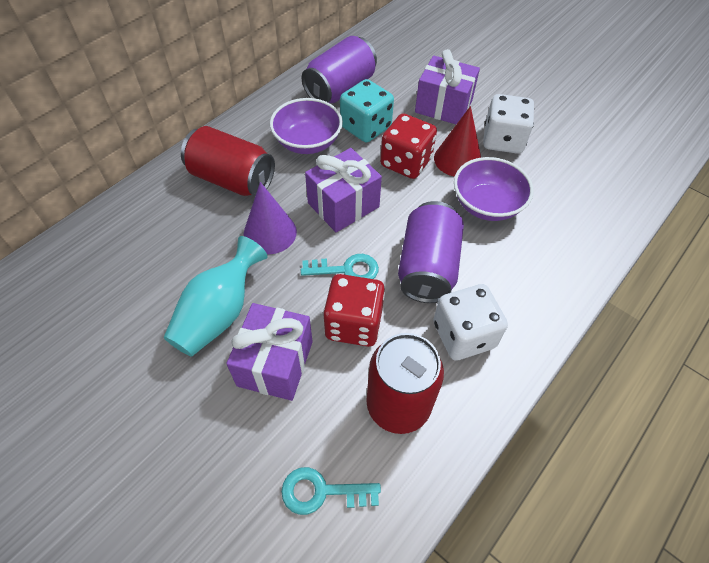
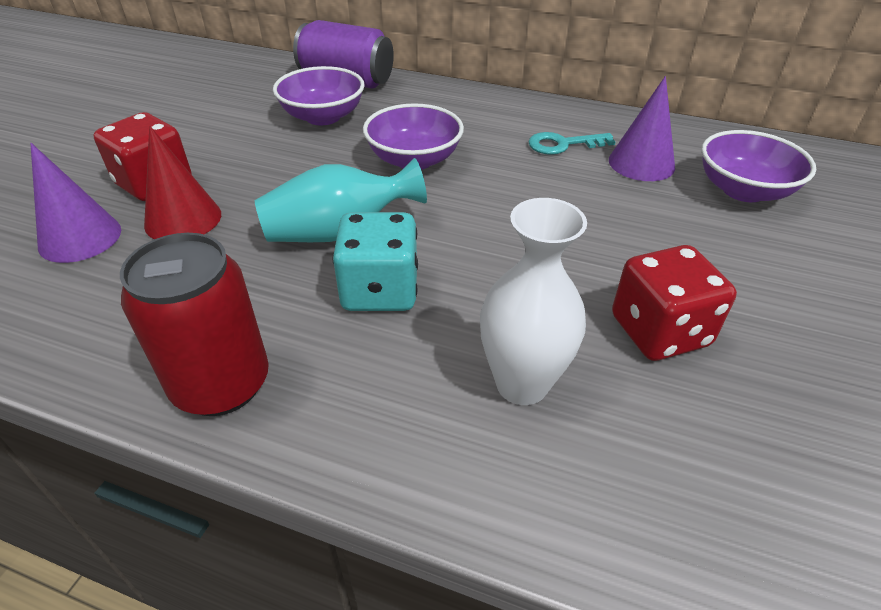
purple bowl: 2 -> 3
purple can: 2 -> 1
purple cone: 1 -> 2
purple gift: 3 -> 0
red can: 2 -> 1
turquoise key: 2 -> 1
white dice: 2 -> 0
white vase: 0 -> 1

